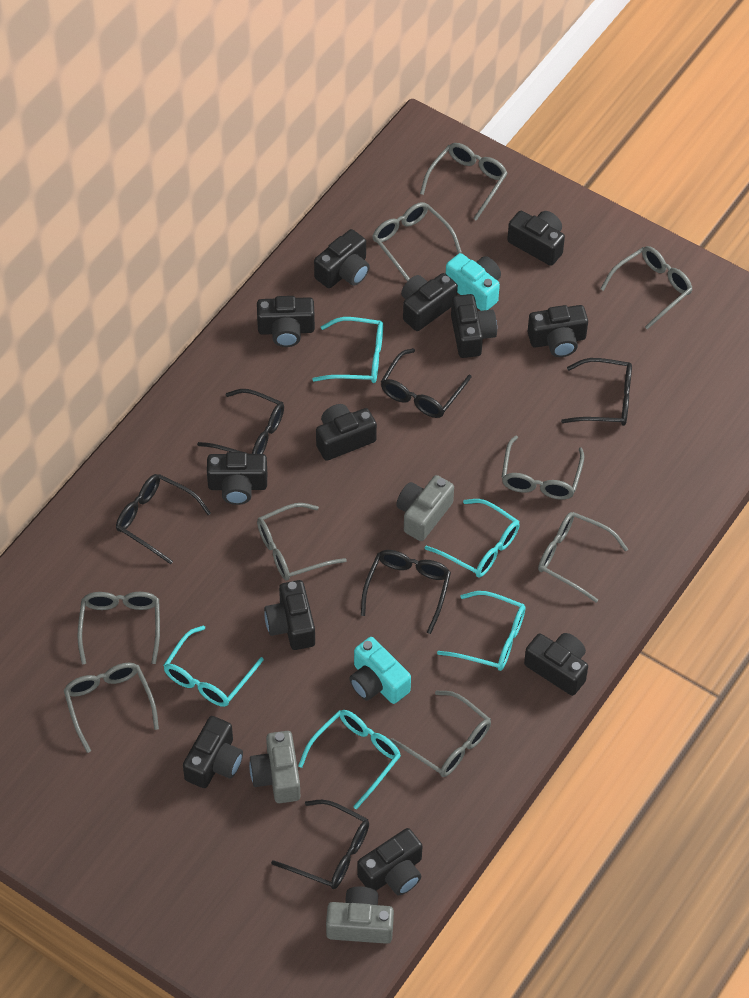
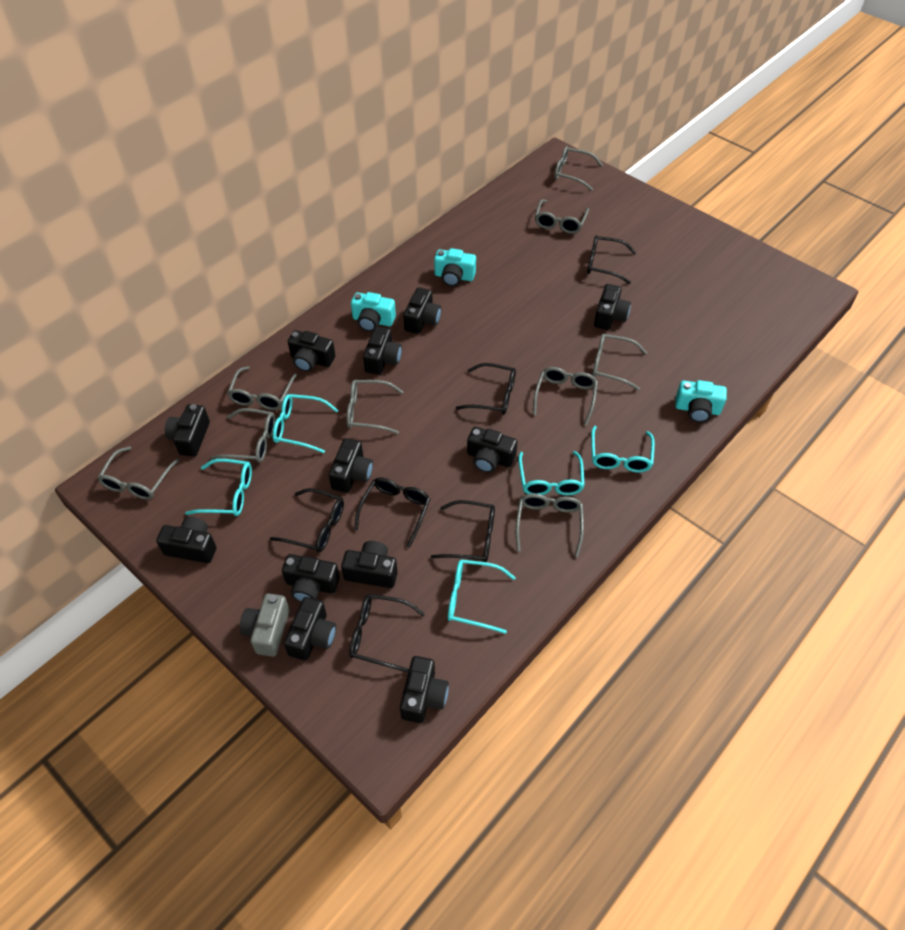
grey camera: 3 -> 1
turquoise camera: 2 -> 3

